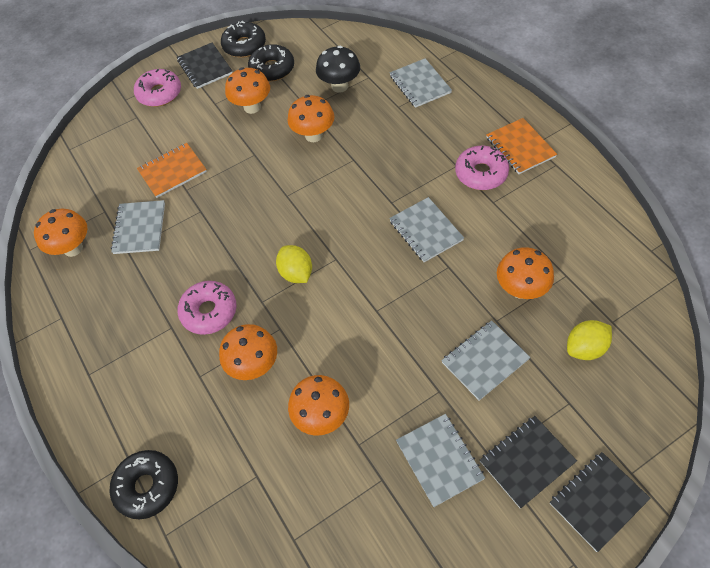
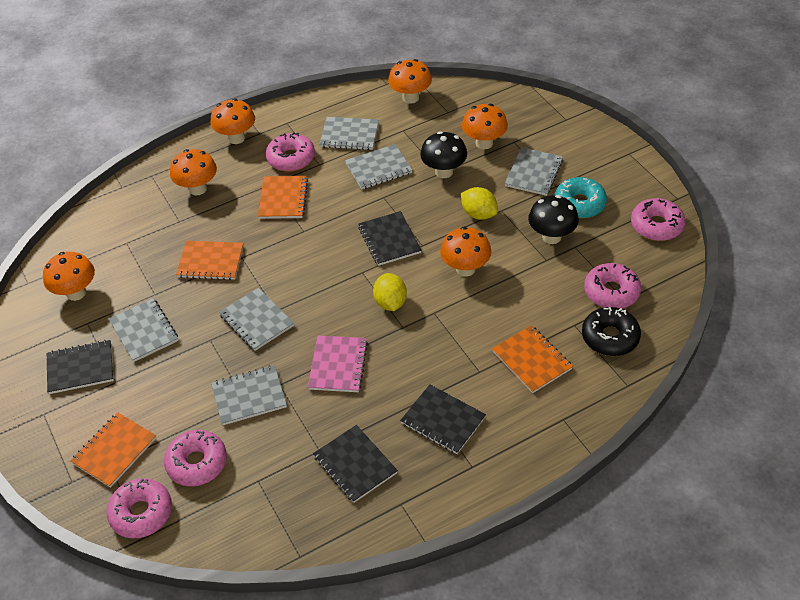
black donut: 3 -> 1
black mushroom: 1 -> 2
black notebook: 3 -> 4
grey notebook: 5 -> 6
orange notebook: 2 -> 4
pink donut: 3 -> 5
pink notebook: 0 -> 1
turquoise donut: 0 -> 1

